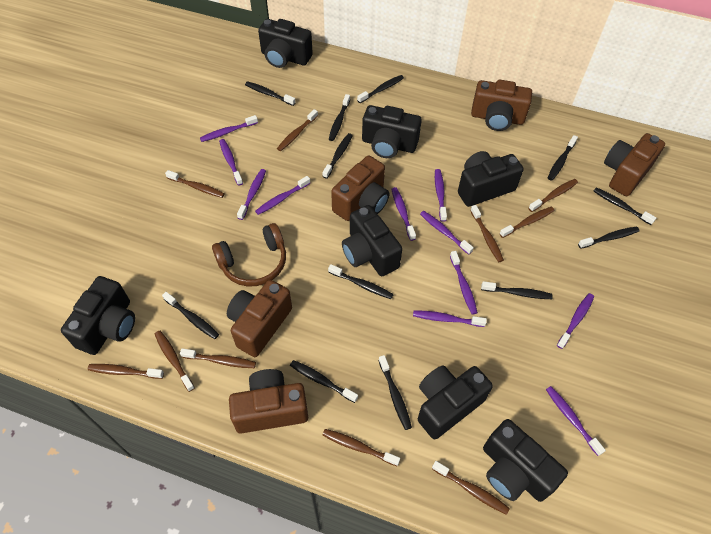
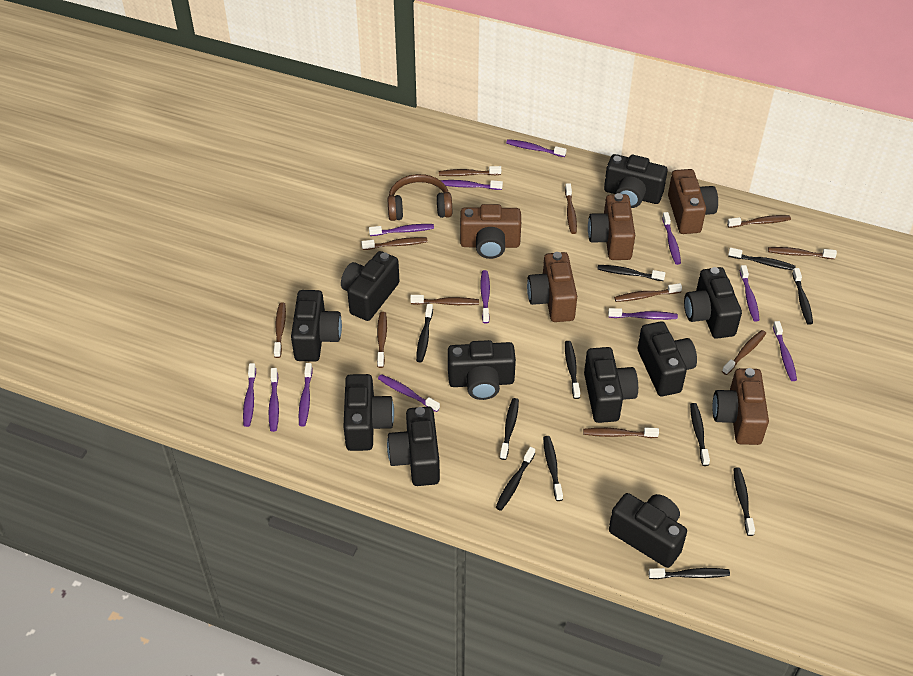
black camera: 7 -> 10
black toothbrush: 12 -> 11
brown toothbrush: 10 -> 11
purple toothbrush: 11 -> 12

